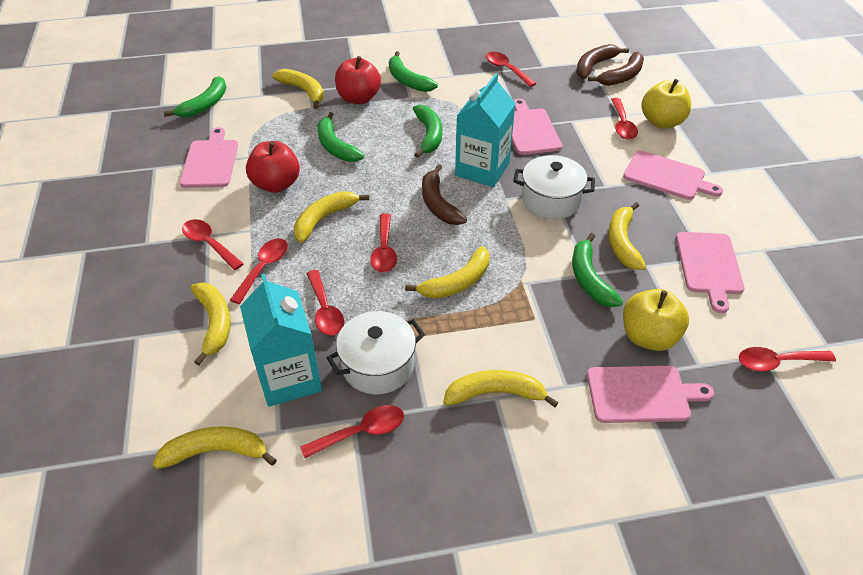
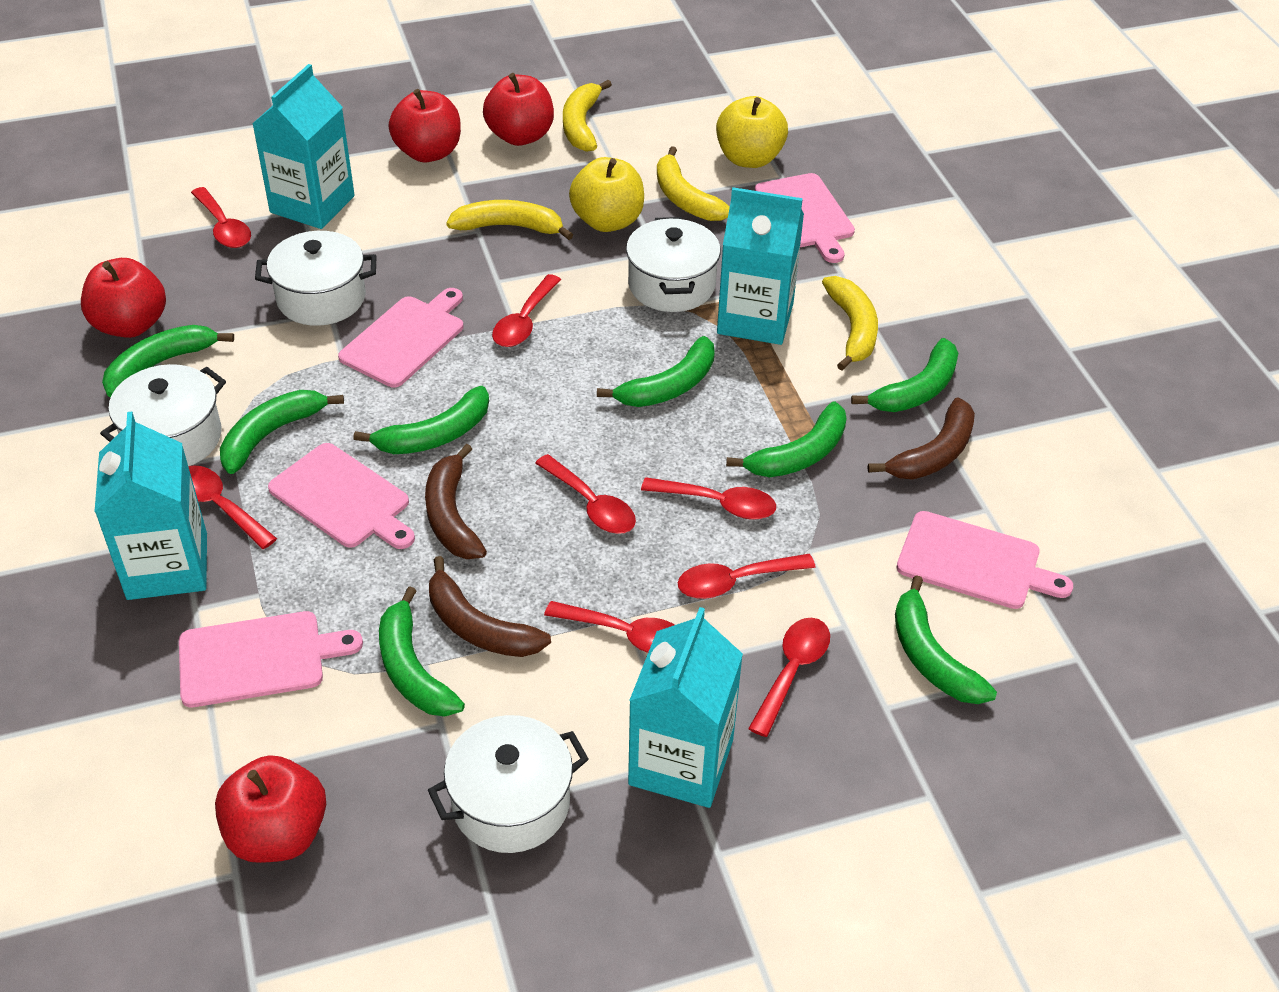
green banana: 5 -> 8
red apple: 2 -> 4
turquoise carton: 2 -> 4
white pot: 2 -> 4
yellow banana: 7 -> 4

